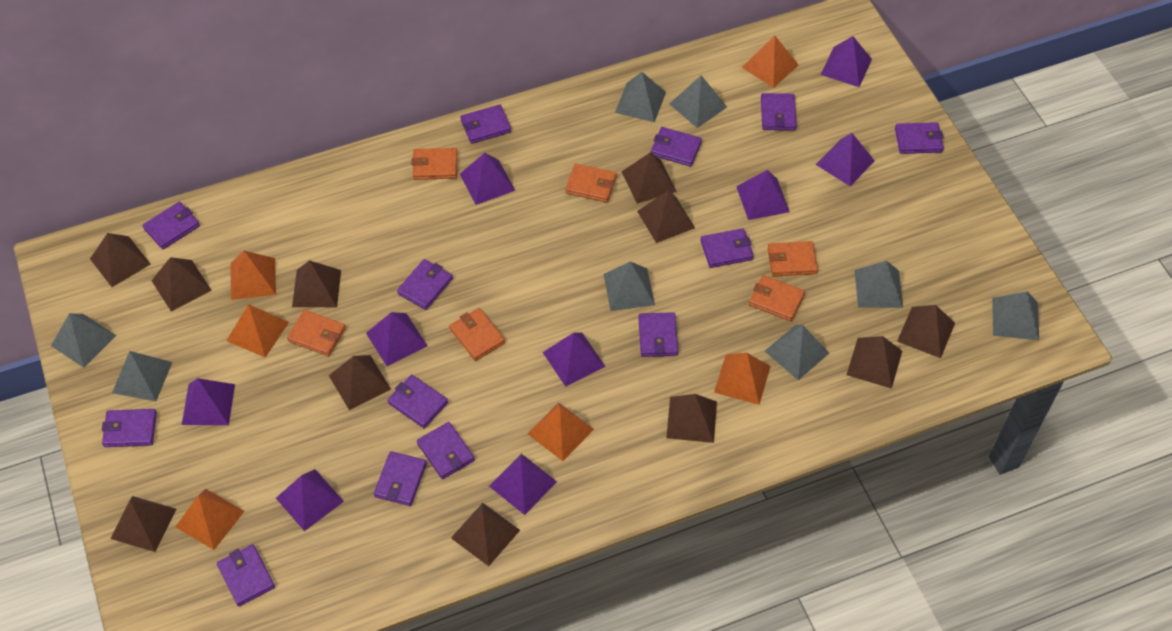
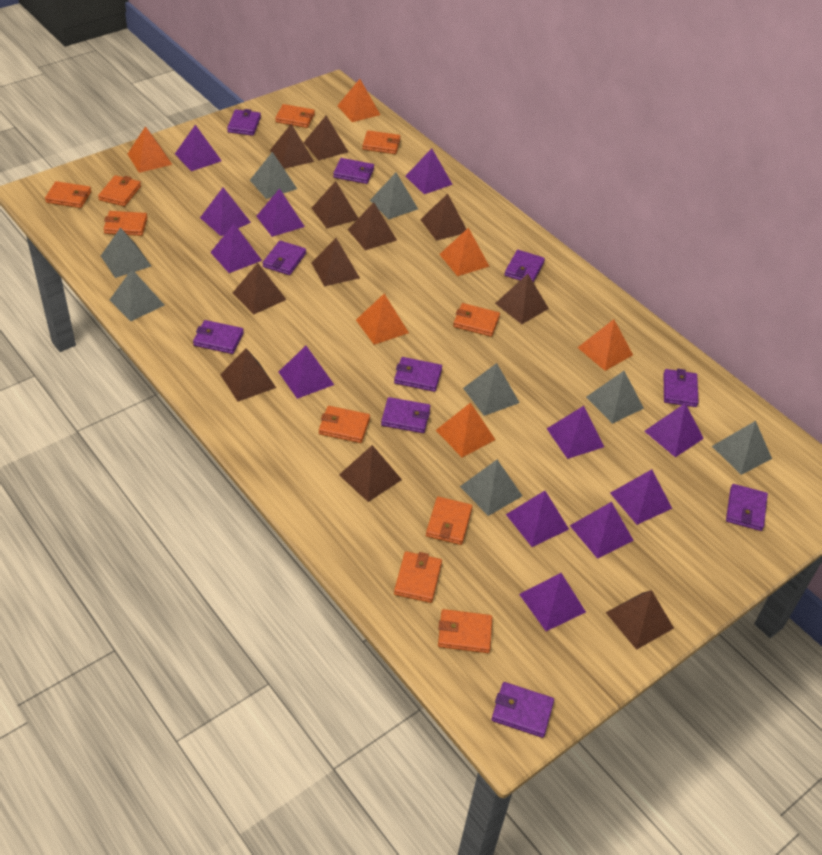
orange wallet: 6 -> 10
purple pyramid: 9 -> 12
purple wallet: 13 -> 10

